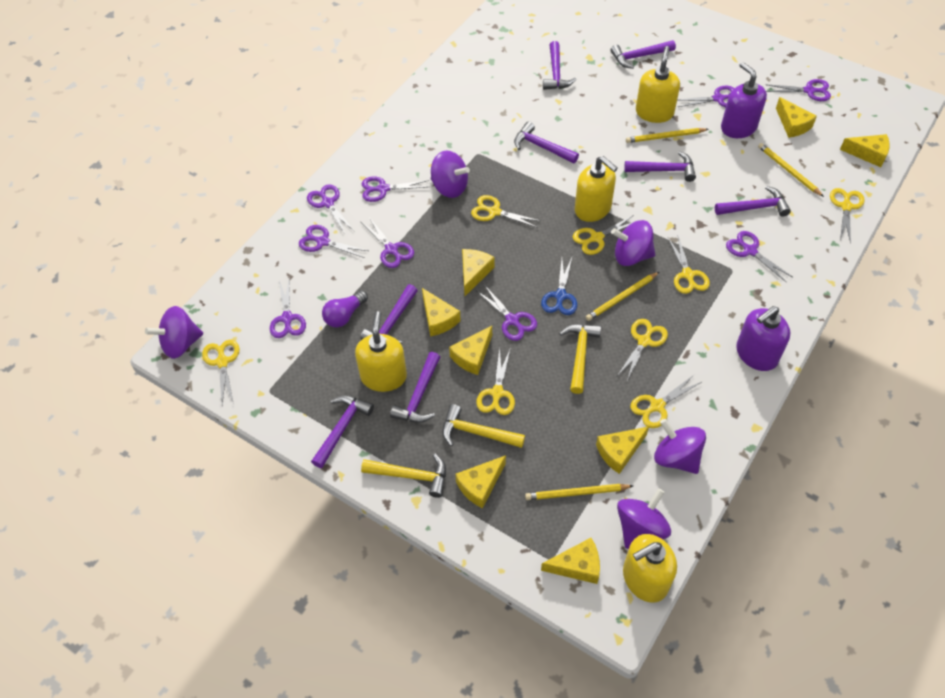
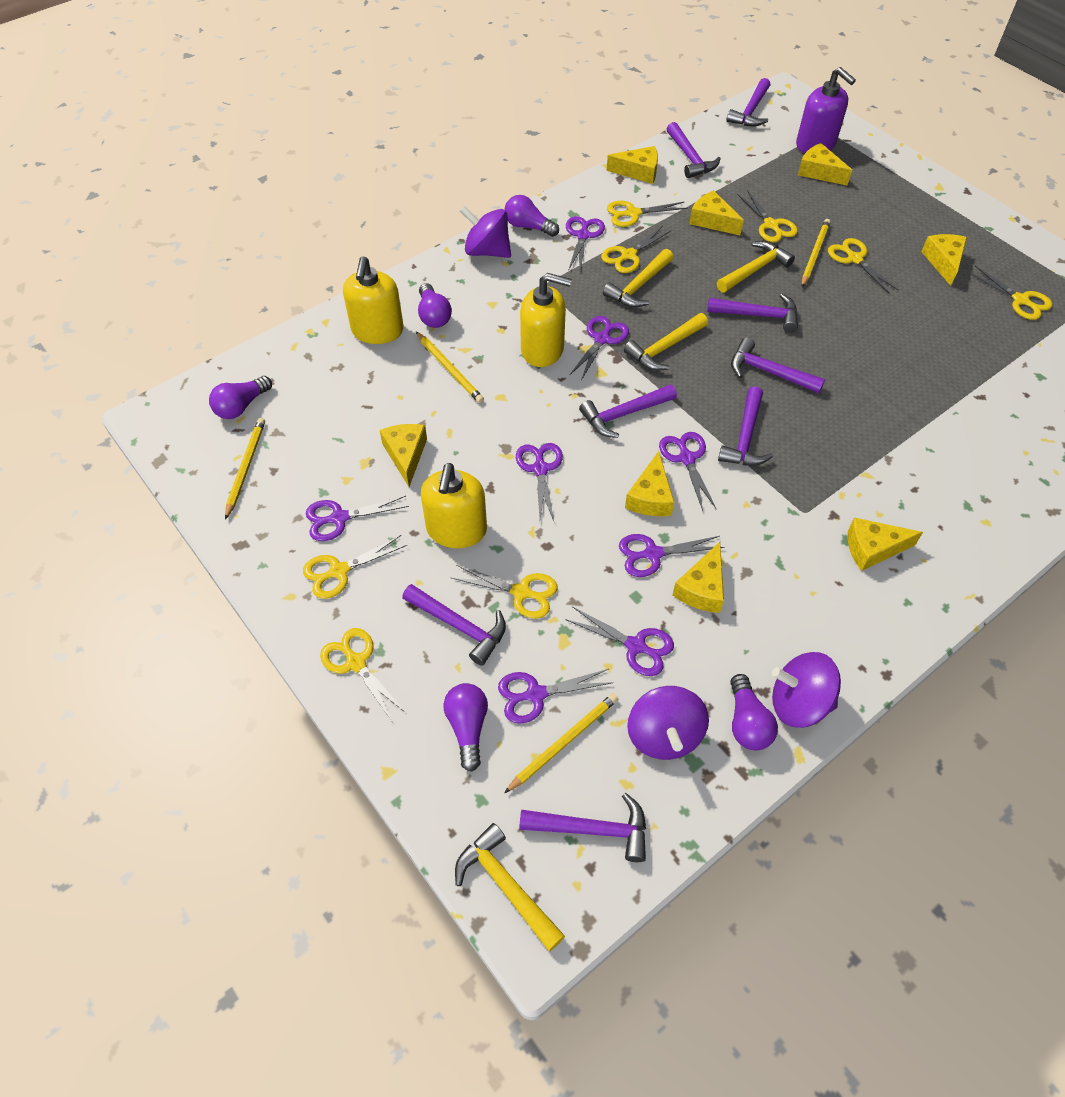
blue scissors: 1 -> 0
purple light bulb: 1 -> 5
purple scissors: 9 -> 8
purple soap dispenser: 2 -> 1
purple spinning top: 5 -> 3
yellow hammer: 3 -> 4
yellow soap dispenser: 4 -> 3

